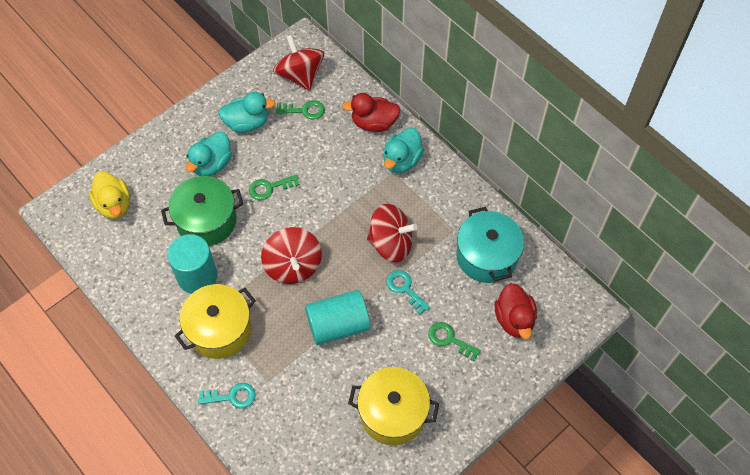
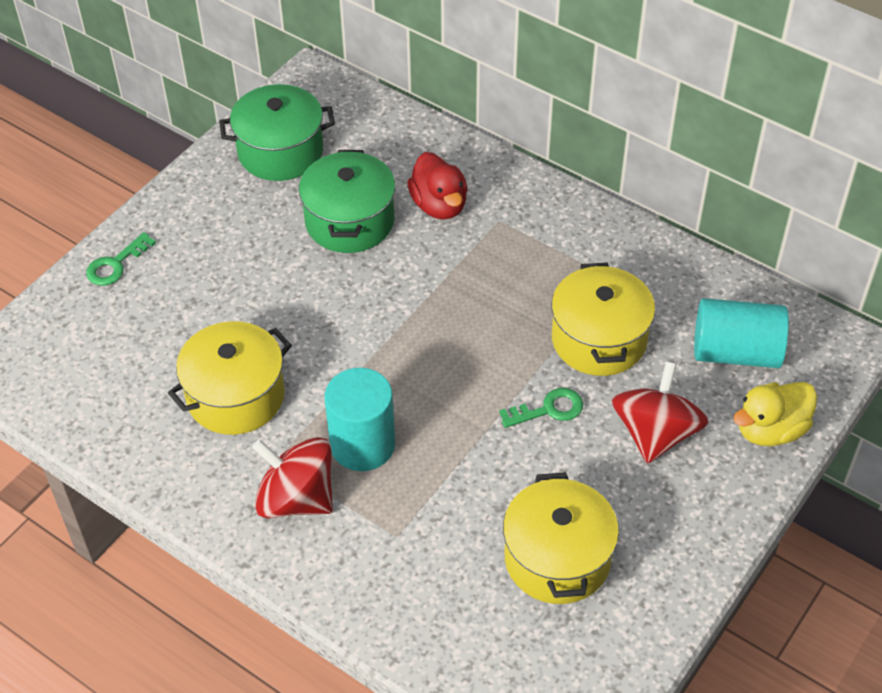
green key: 3 -> 2
green pot: 1 -> 2
red duck: 2 -> 1
red spinning top: 3 -> 2
turquoise duck: 3 -> 0
turquoise key: 2 -> 0
turquoise pot: 1 -> 0
yellow pot: 2 -> 3

